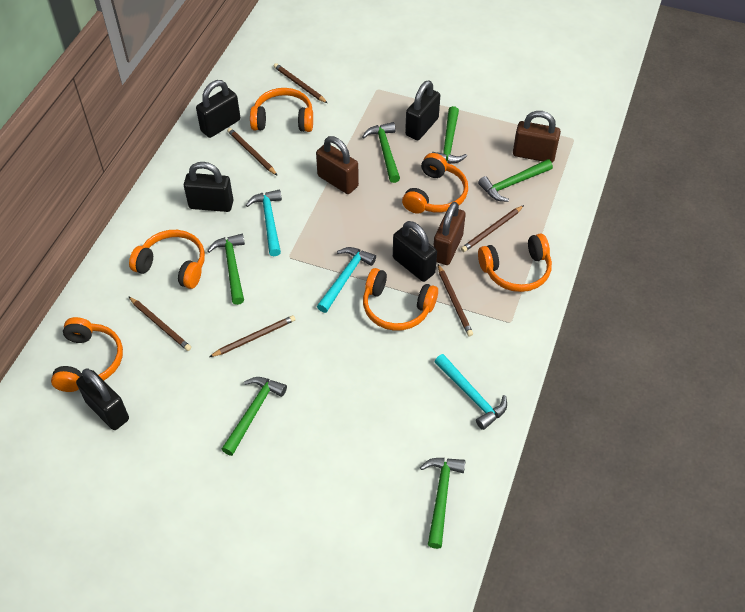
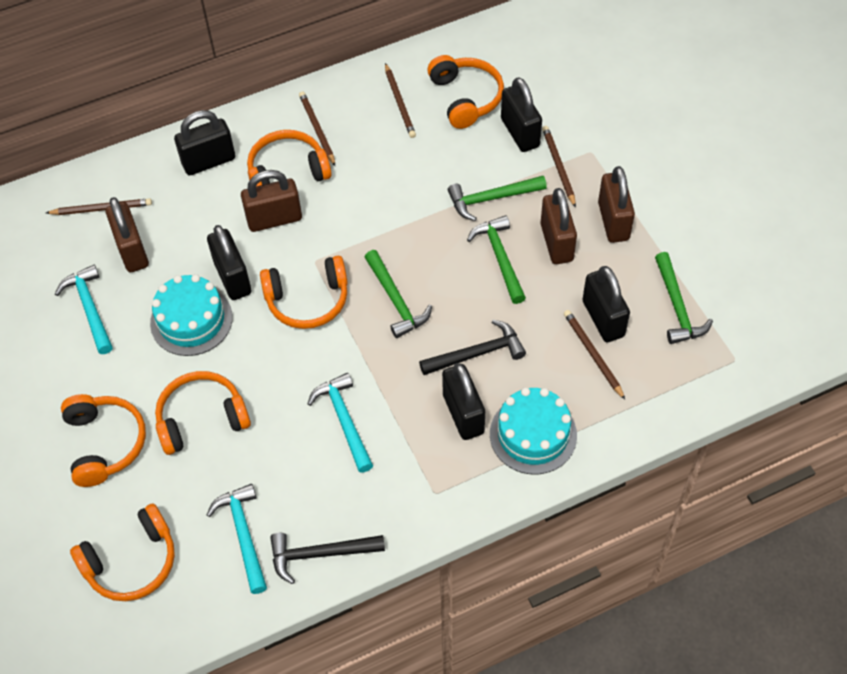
black hammer: 0 -> 2
brown padlock: 3 -> 4
brown pencil: 6 -> 5
green hammer: 6 -> 4
turquoise cake: 0 -> 2

